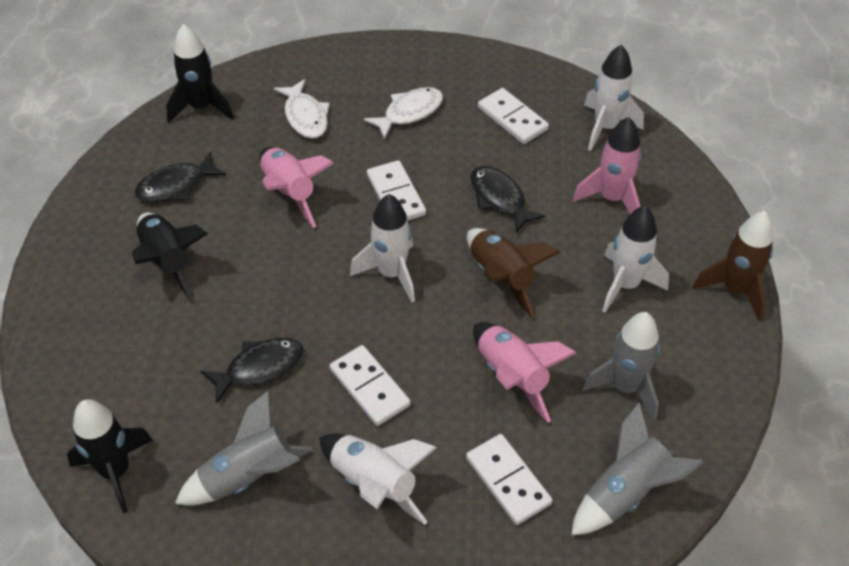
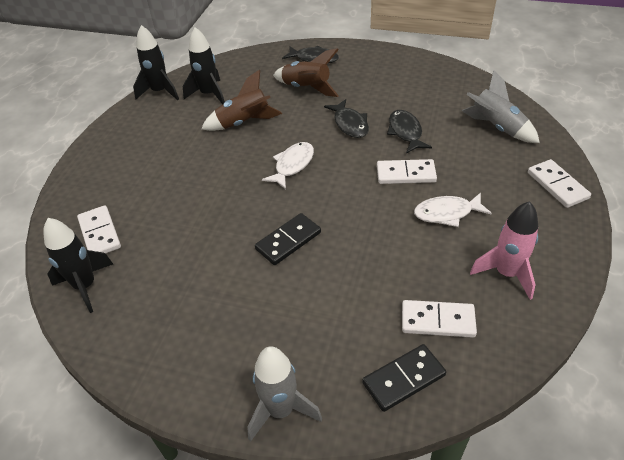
black domino: 0 -> 2
grey rocket: 3 -> 2
pink rocket: 3 -> 1
white rocket: 4 -> 0

